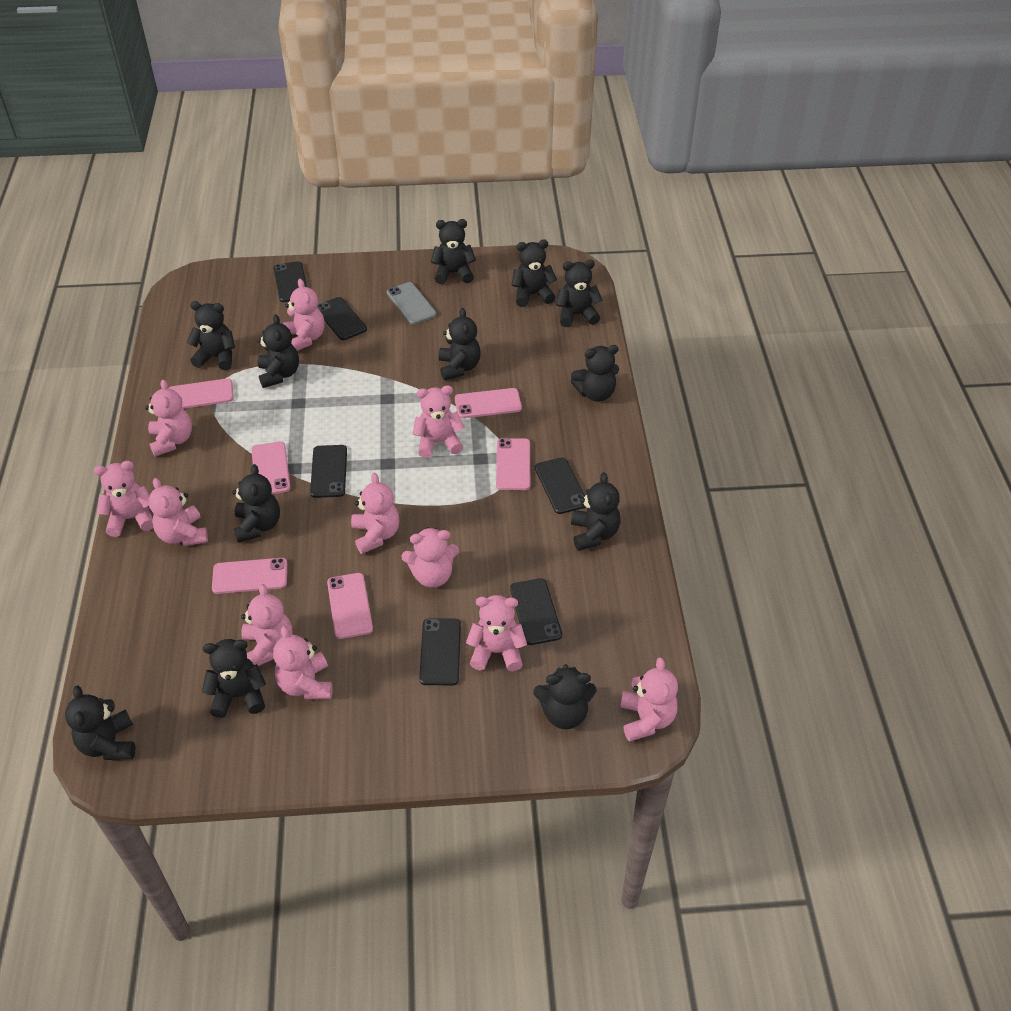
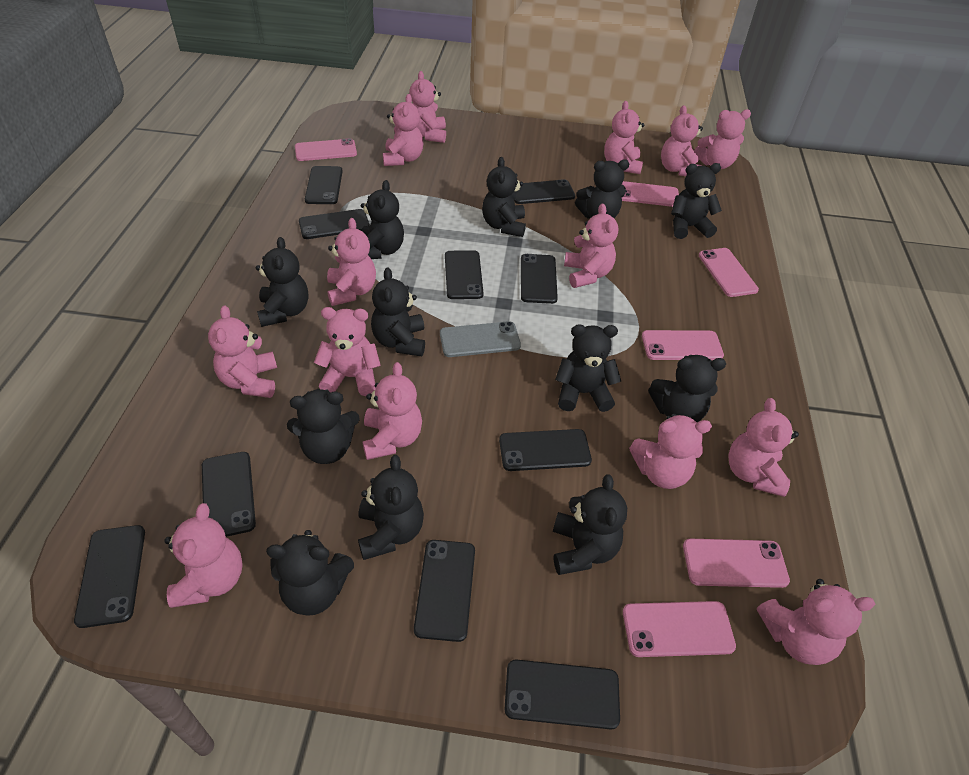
black phone: 6 -> 10
pink teddy bear: 11 -> 14

